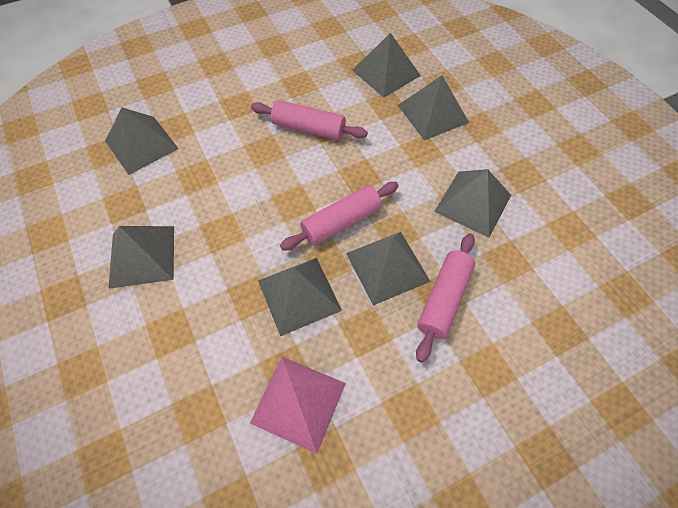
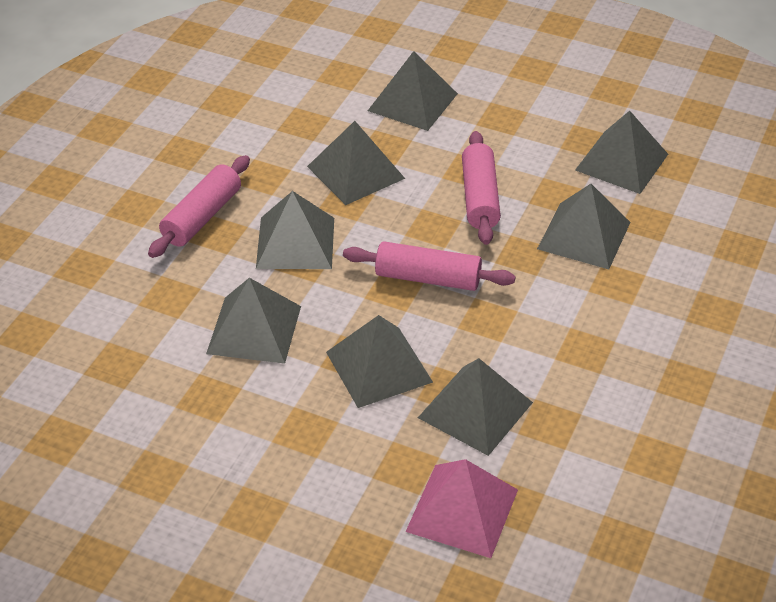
grey pyramid: 7 -> 8

